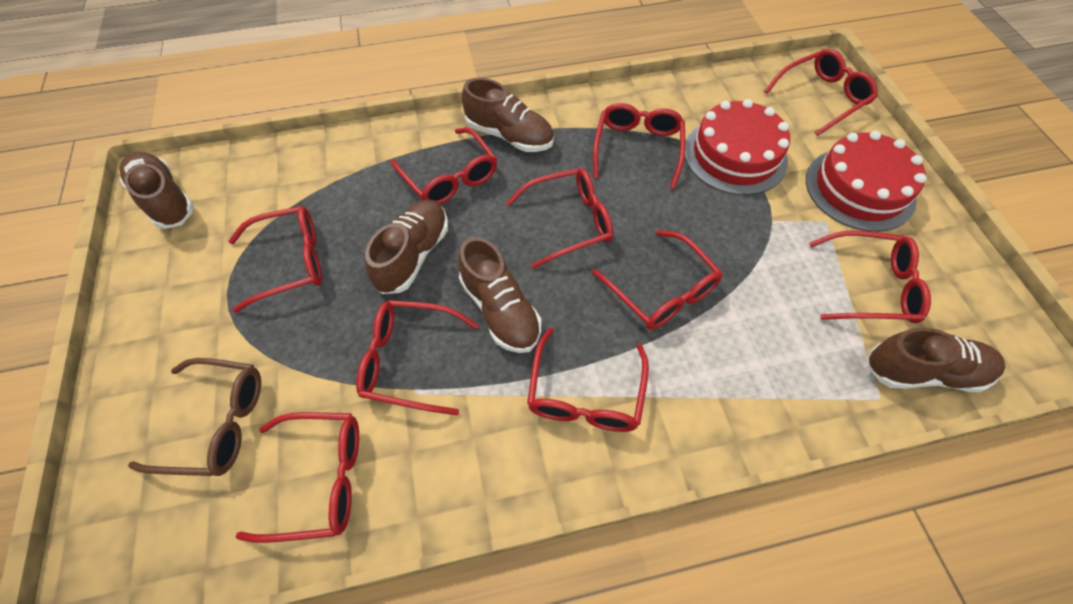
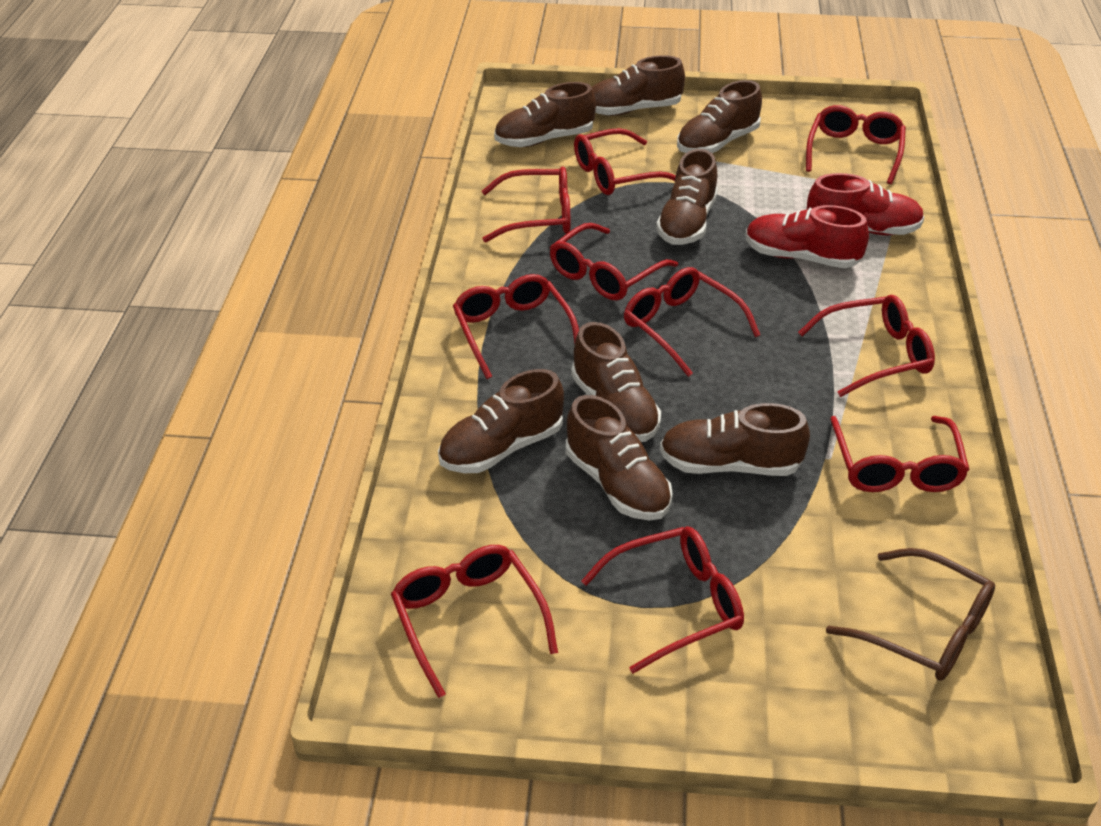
brown shoe: 5 -> 8
red cake: 2 -> 0
red shoe: 0 -> 2

